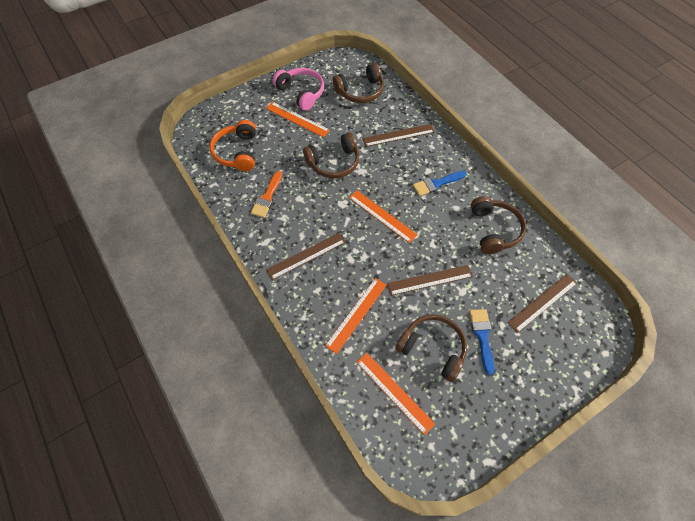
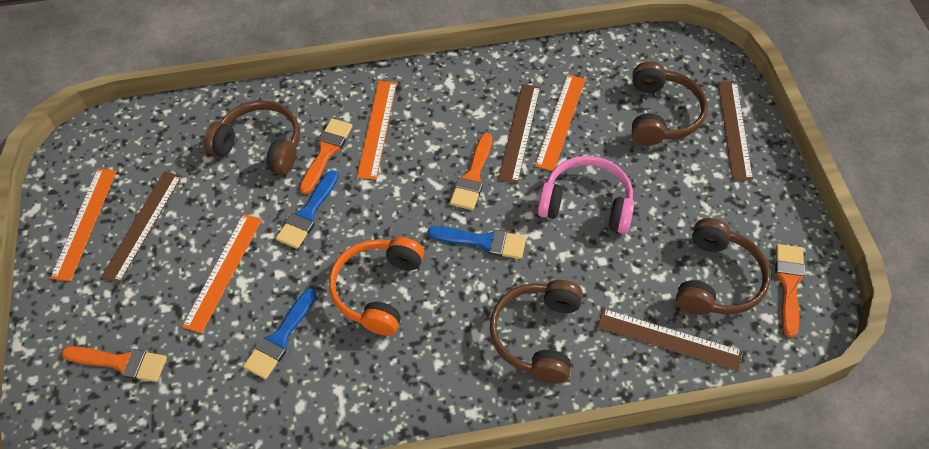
blue brush: 2 -> 3
orange brush: 1 -> 4

